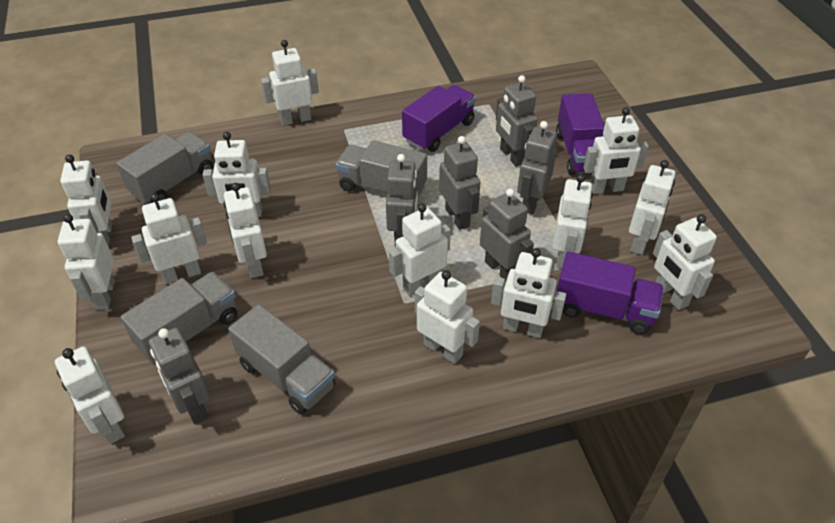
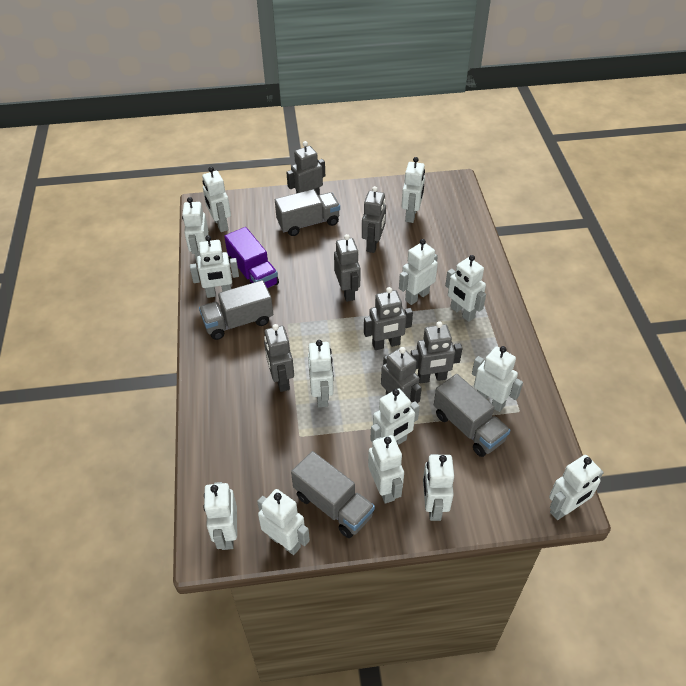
grey robot: 6 -> 7
purple truck: 3 -> 1

